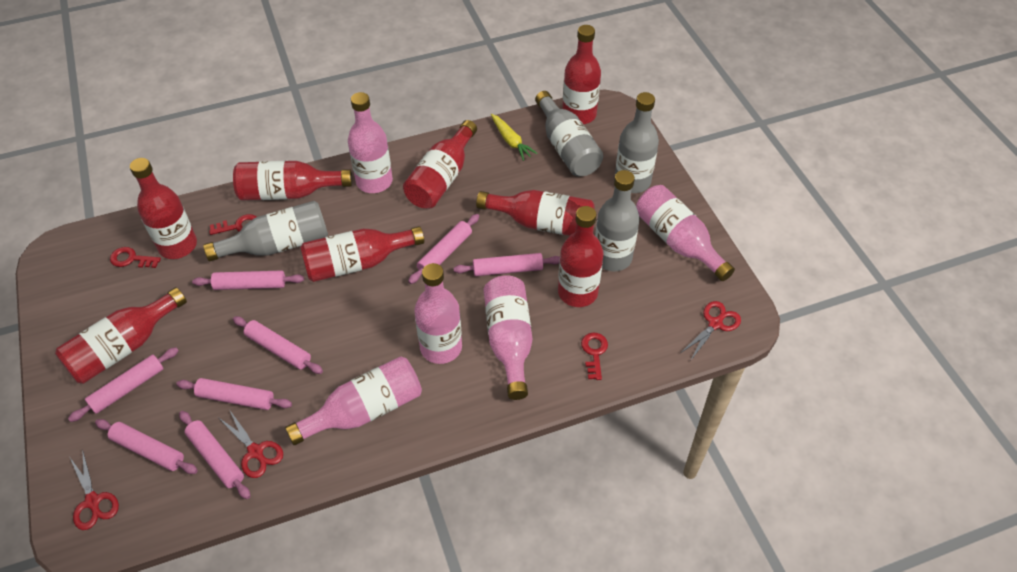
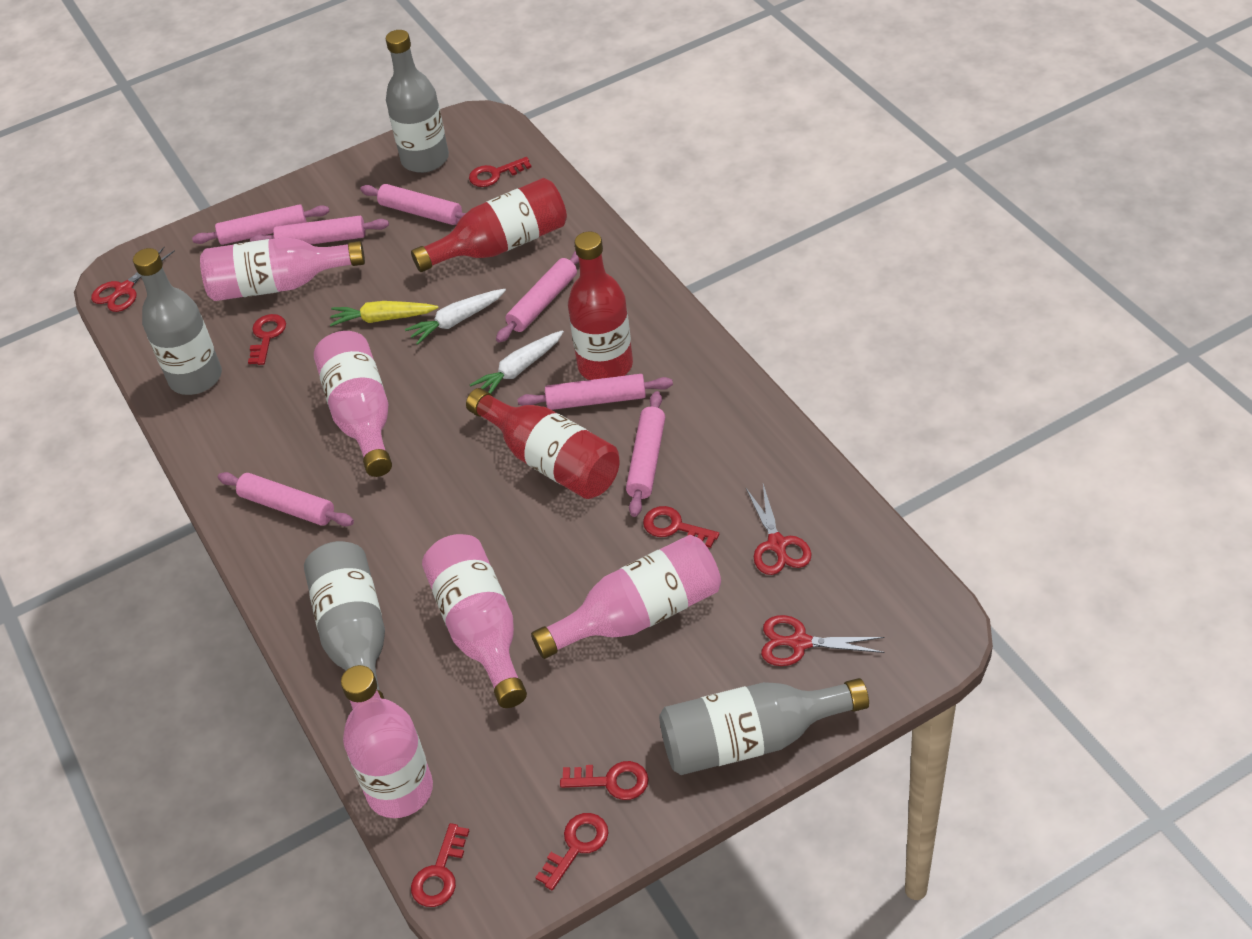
pink rolling pin: 8 -> 7
red bottle: 8 -> 3
red key: 3 -> 6
white carrot: 0 -> 2

